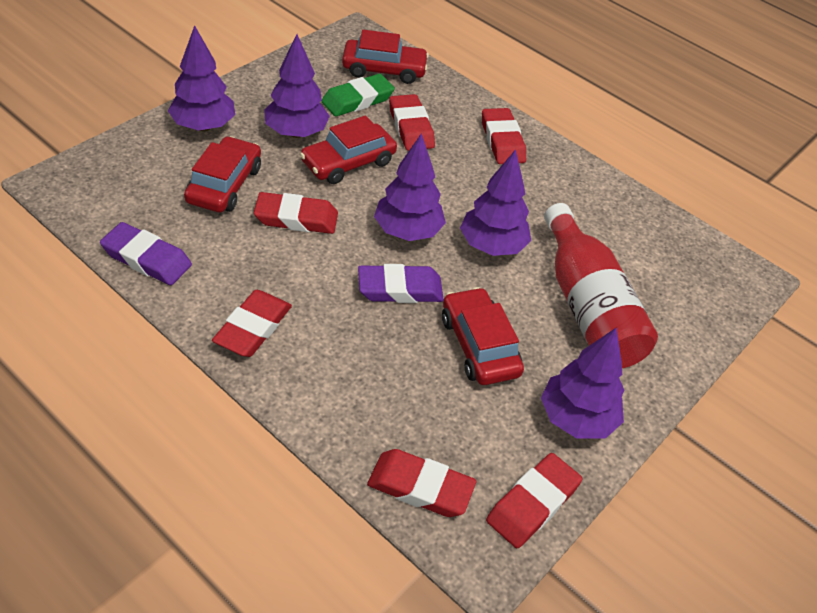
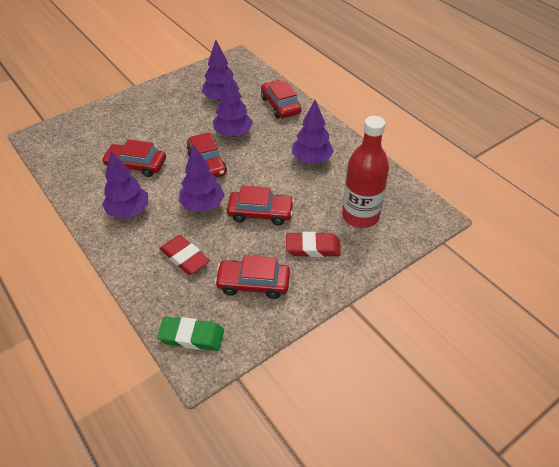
purple eraser: 2 -> 0
red car: 4 -> 5
red eraser: 6 -> 2

